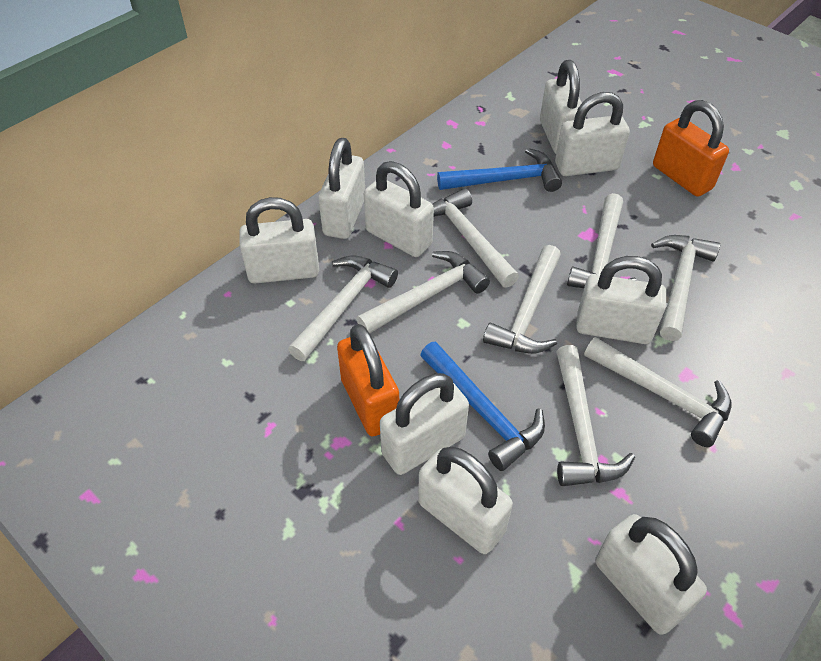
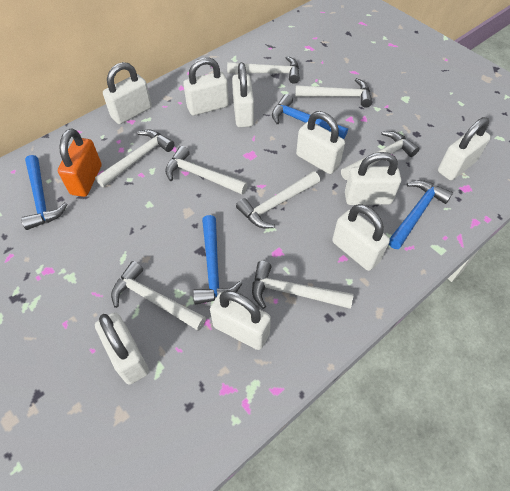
blue hammer: 2 -> 4
orange padlock: 2 -> 1

